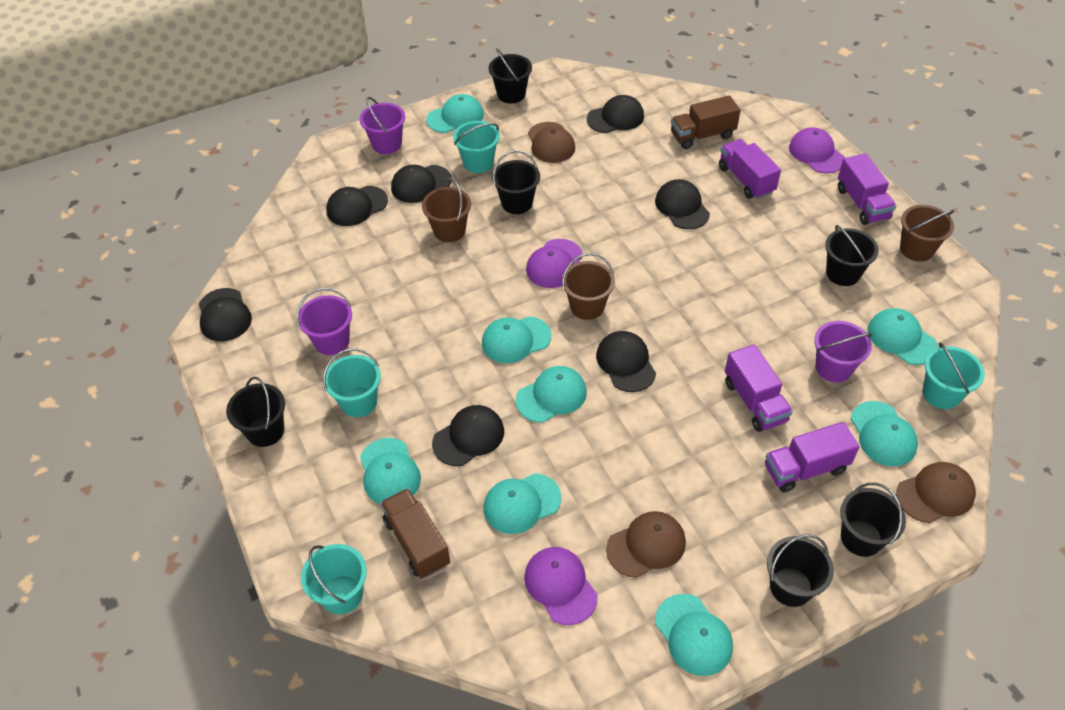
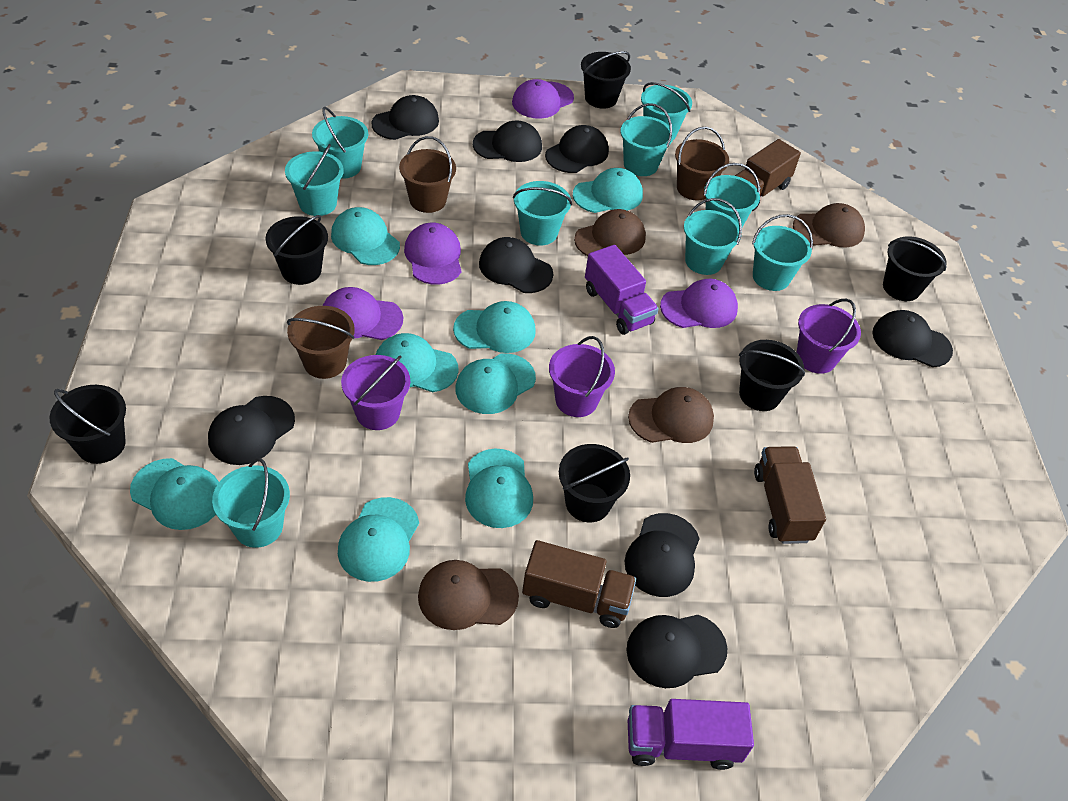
black cap: 7 -> 8
brown cap: 3 -> 4
brown truck: 2 -> 3
purple cap: 3 -> 4
purple truck: 4 -> 2
turquoise bucket: 4 -> 9

